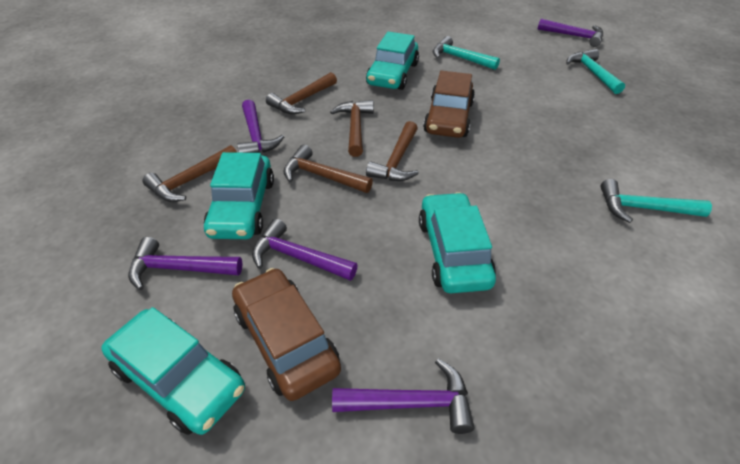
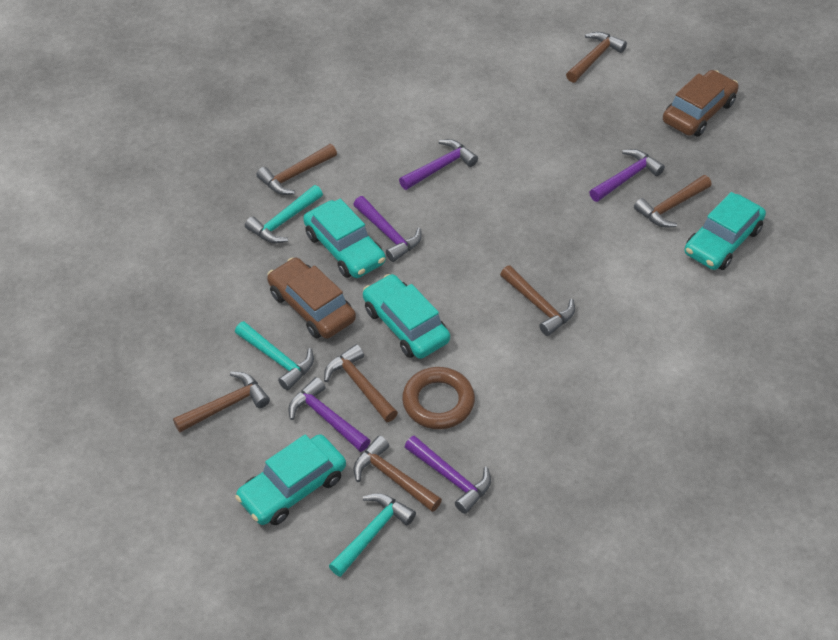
brown hammer: 5 -> 7
brown ring: 0 -> 1

